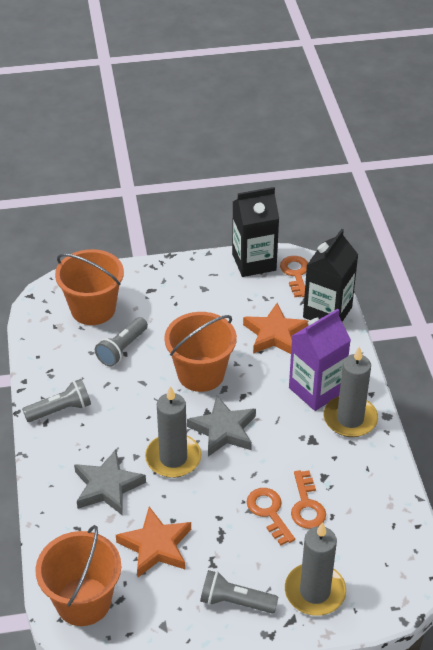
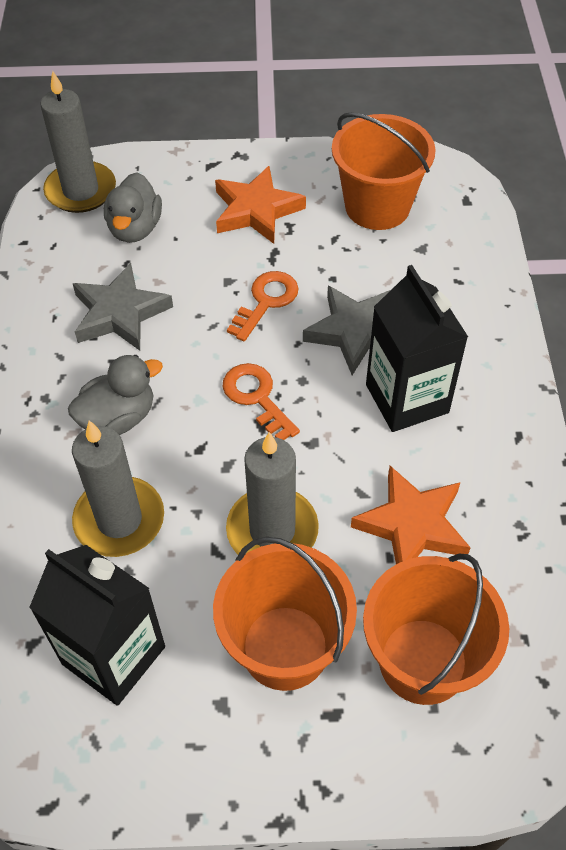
grey duck: 0 -> 2
grey flashlight: 3 -> 0
orange key: 3 -> 2
purple carton: 1 -> 0

